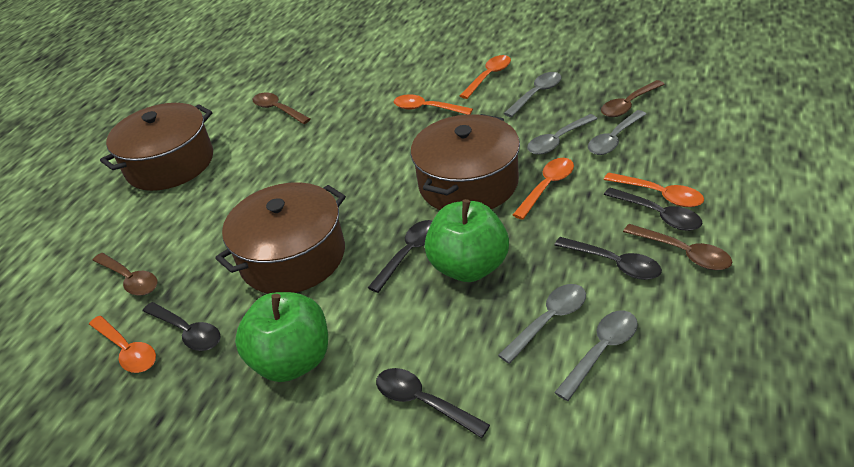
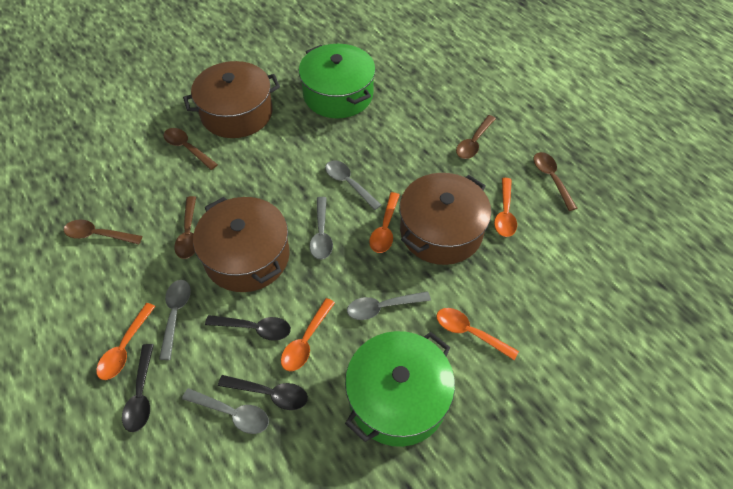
black spoon: 5 -> 3
brown spoon: 4 -> 5
green apple: 2 -> 0
green pot: 0 -> 2

